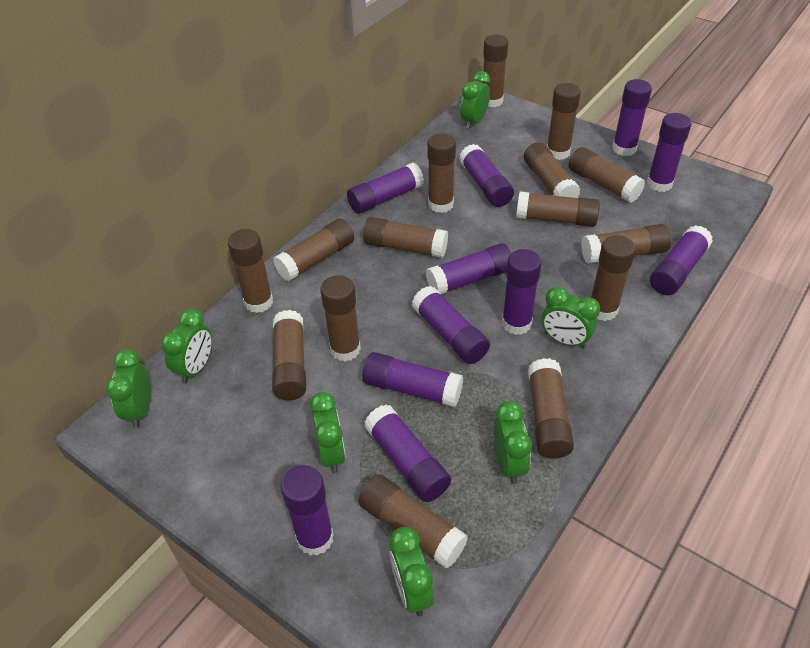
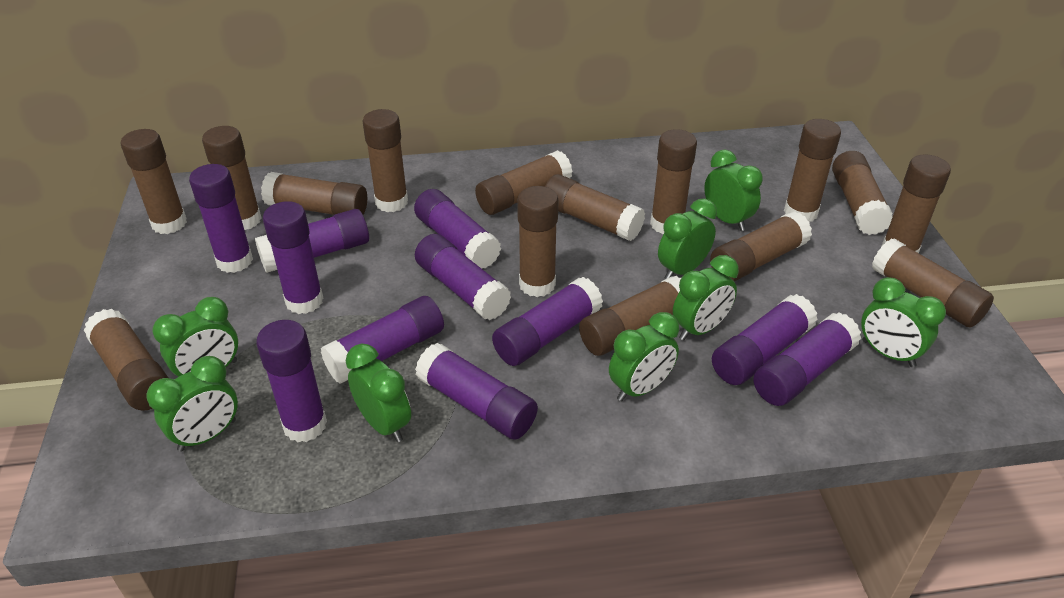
green clock: 7 -> 8

